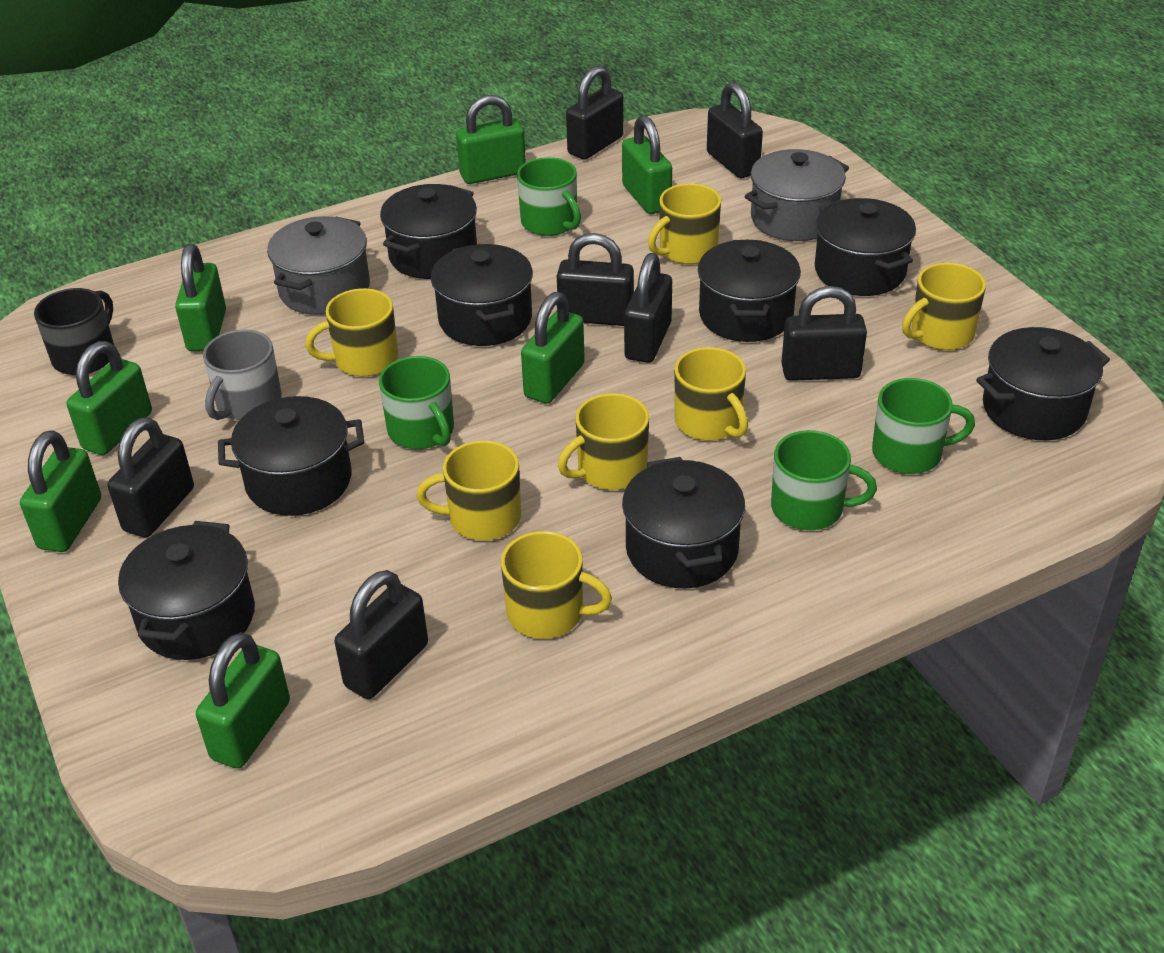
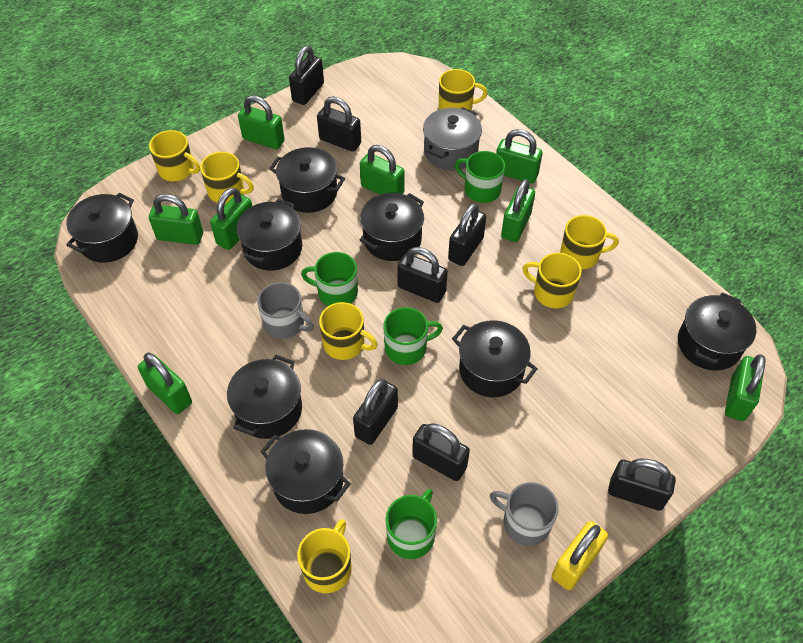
black mug: 1 -> 0
green padlock: 7 -> 8
grey mug: 1 -> 2
grey pot: 2 -> 1
yellow padlock: 0 -> 1

